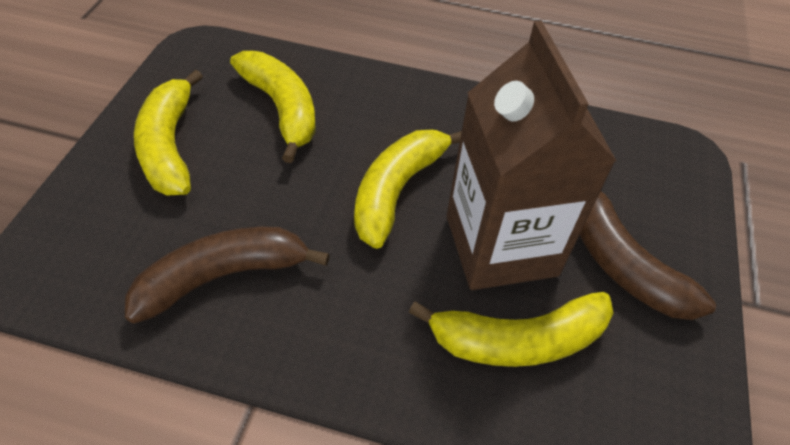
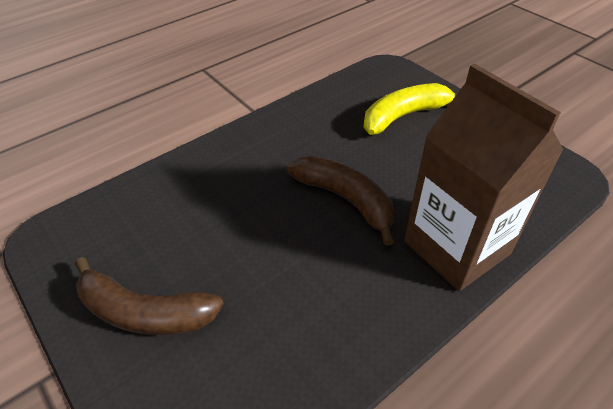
yellow banana: 4 -> 1

